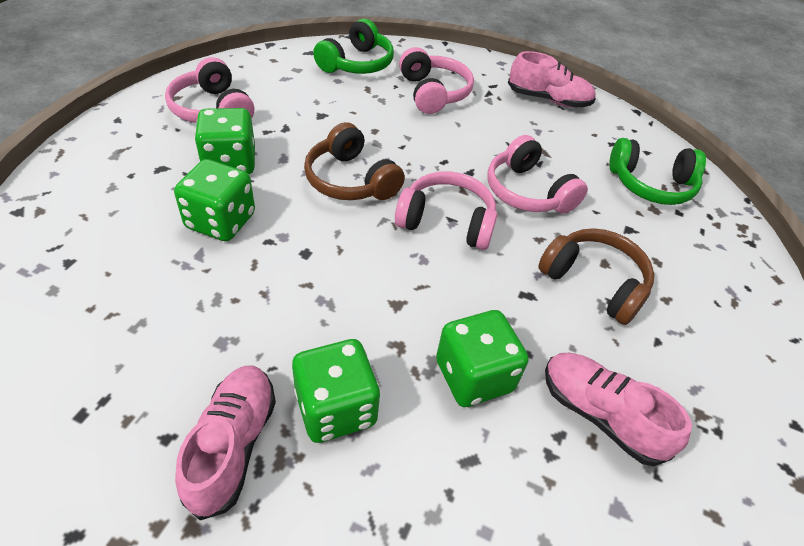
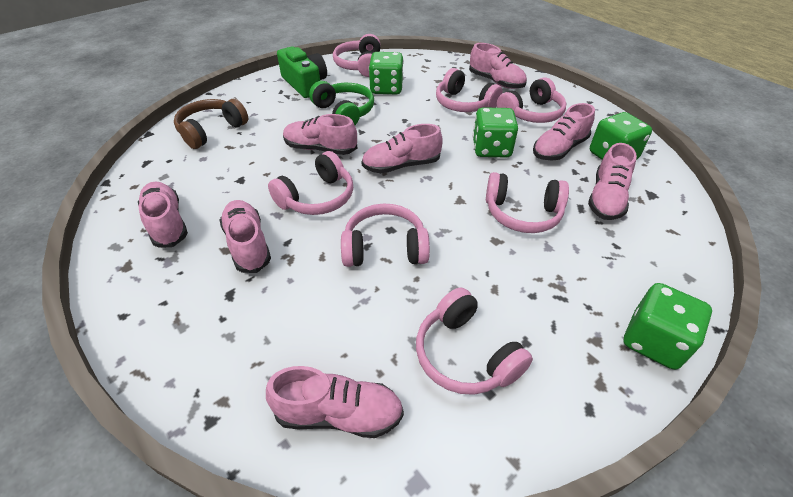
brown headphones: 2 -> 1
green camera: 0 -> 1
green headphones: 2 -> 1
pink headphones: 4 -> 7
pink shoe: 3 -> 8

